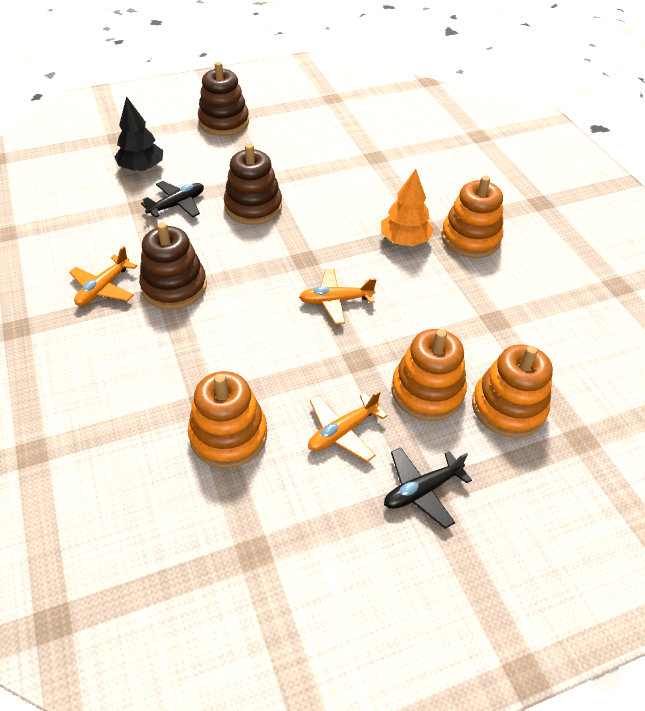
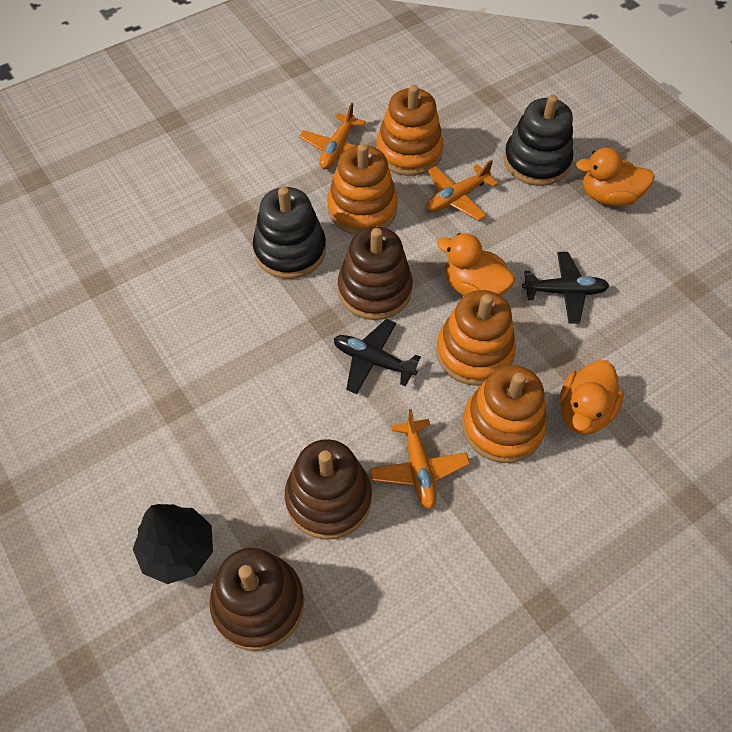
black stacking toy: 0 -> 2
orange duck: 0 -> 3
orange tree: 1 -> 0

